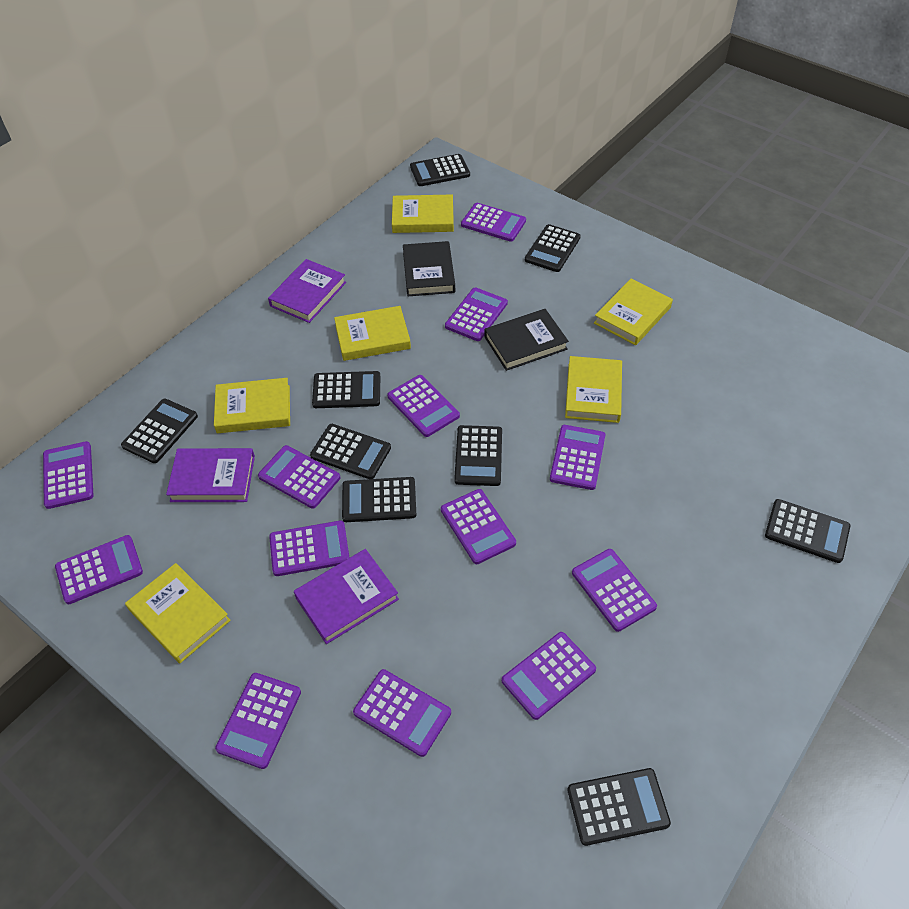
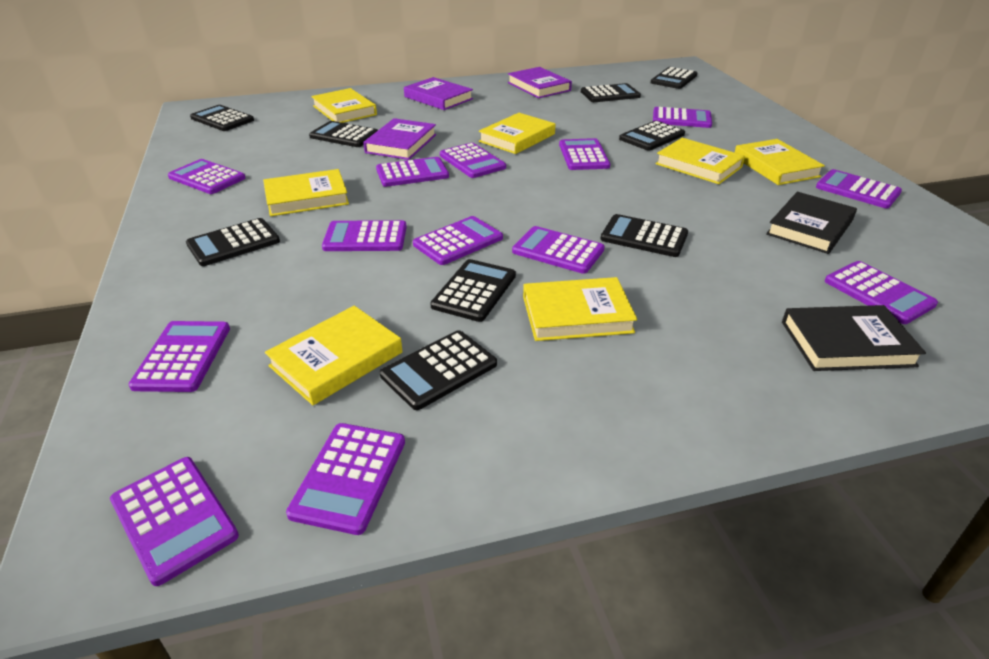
yellow book: 6 -> 7

